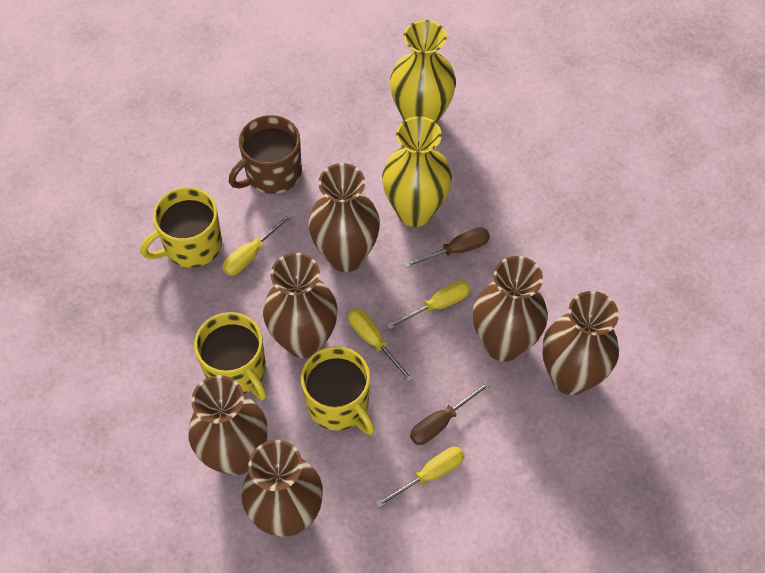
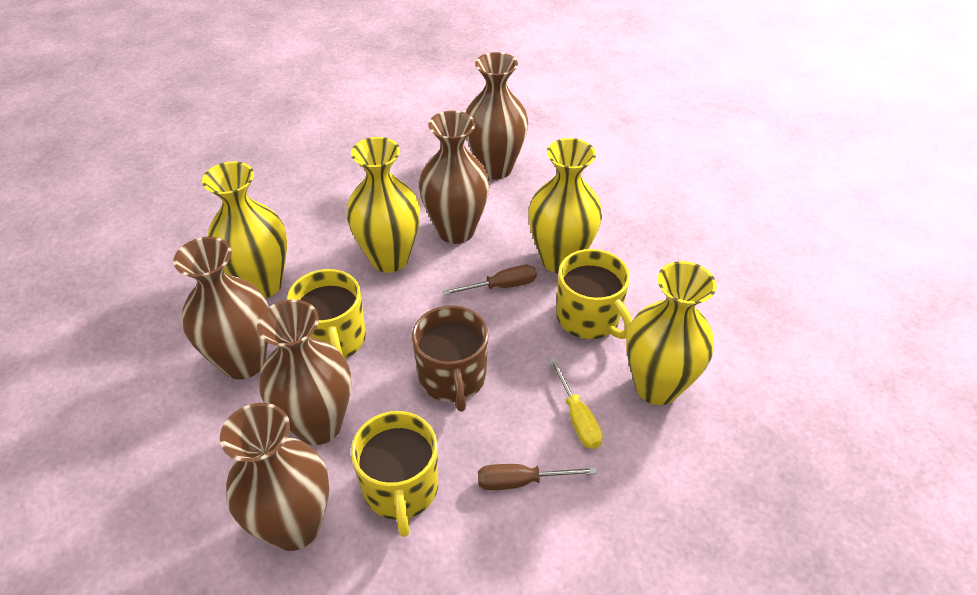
brown vase: 6 -> 5
yellow screwdriver: 4 -> 1
yellow vase: 2 -> 4

